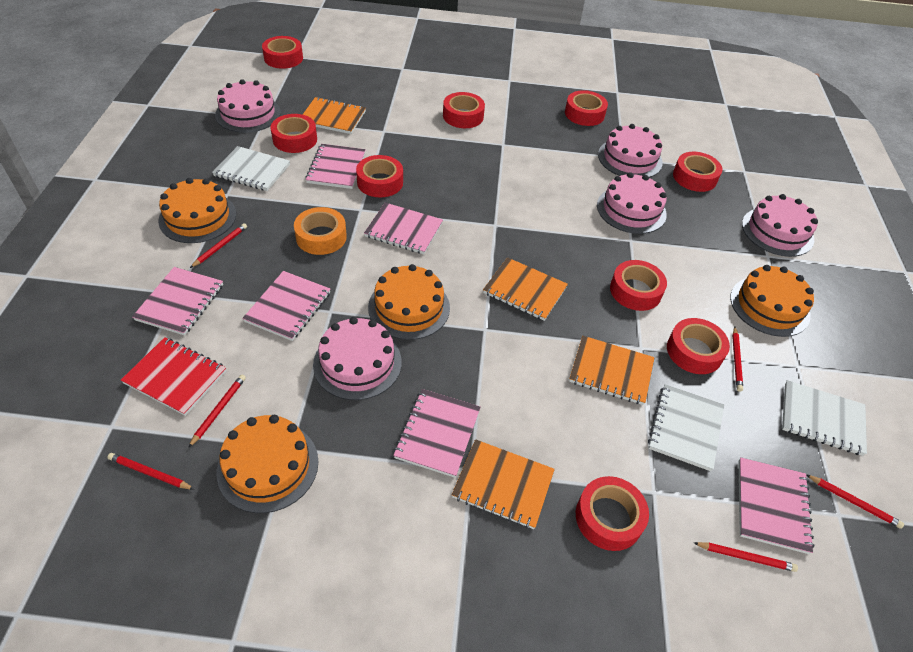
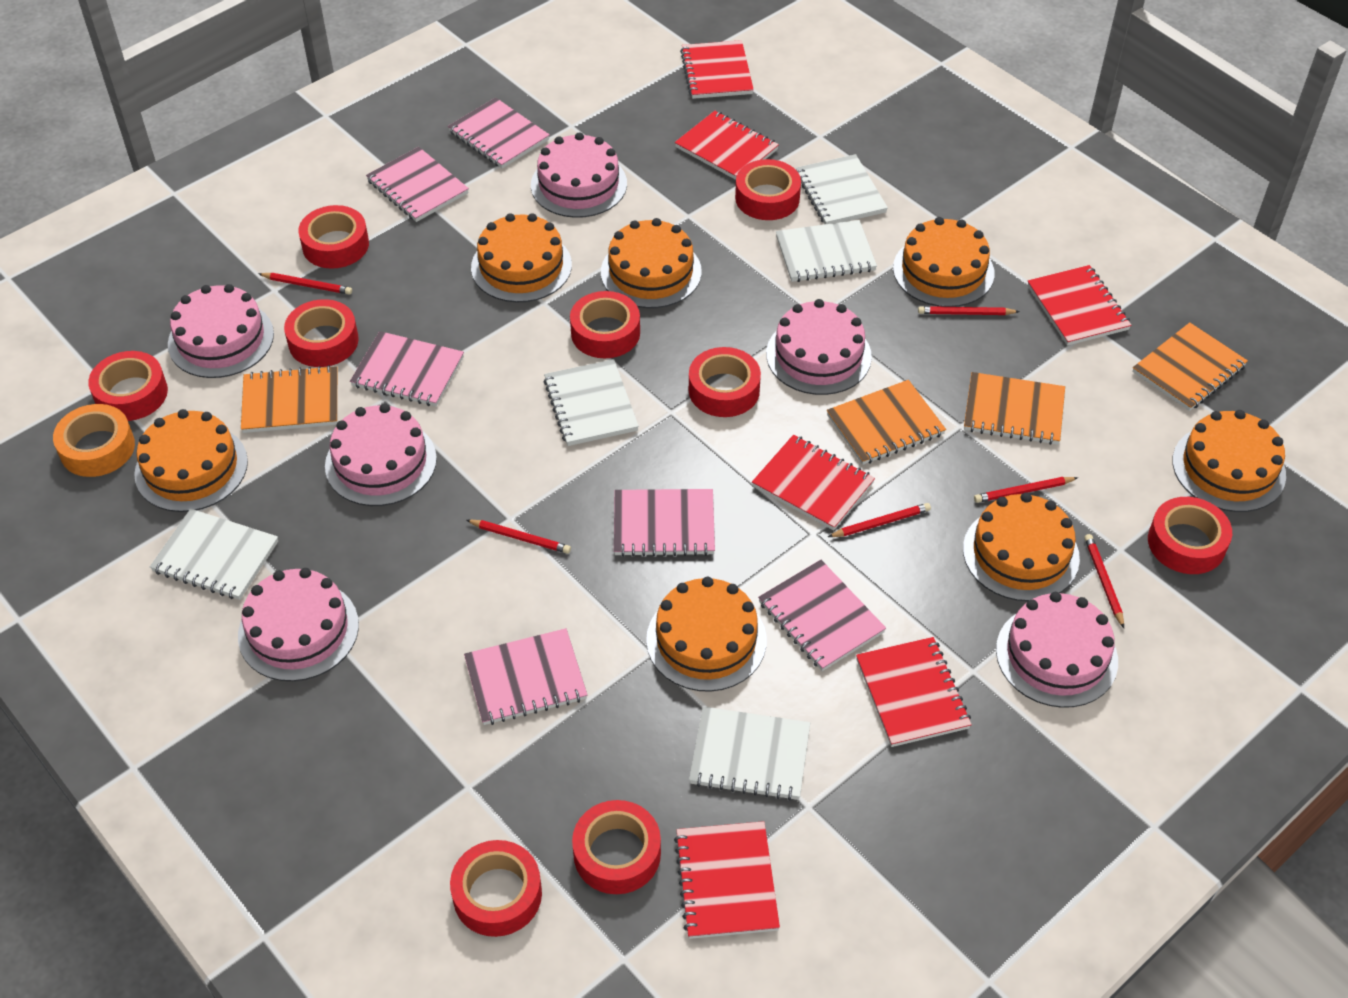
orange cake: 4 -> 7
pink cake: 5 -> 6
red notebook: 1 -> 6
white notebook: 3 -> 5

